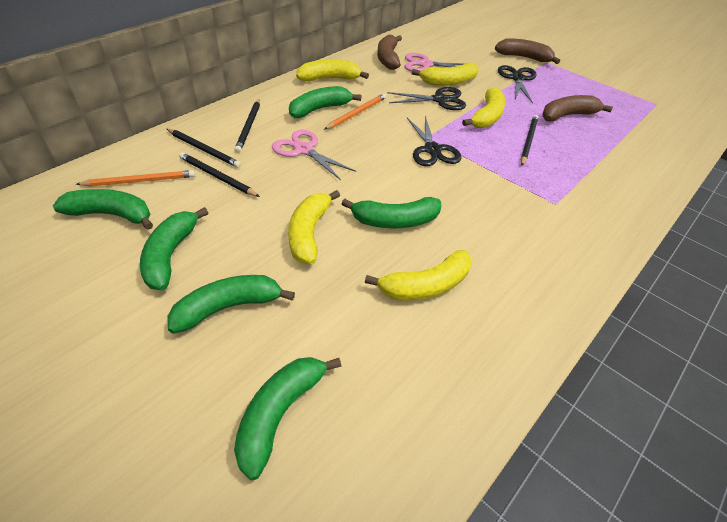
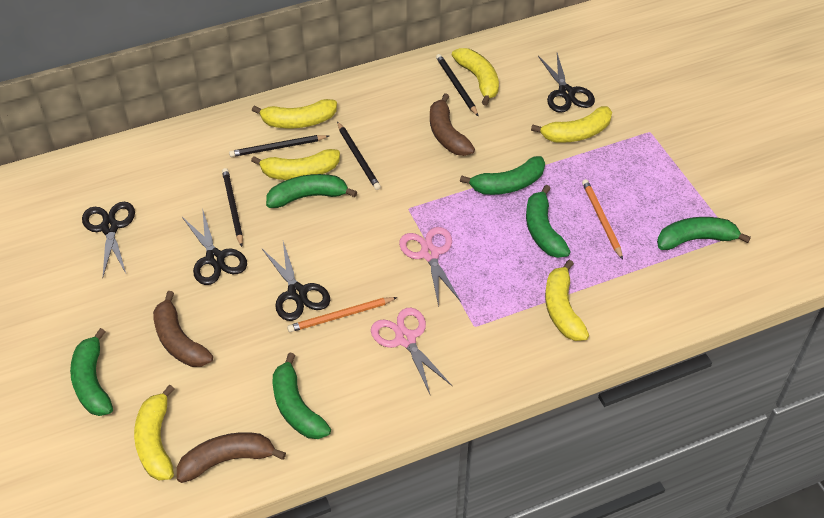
black scissors: 3 -> 4
yellow banana: 5 -> 6

